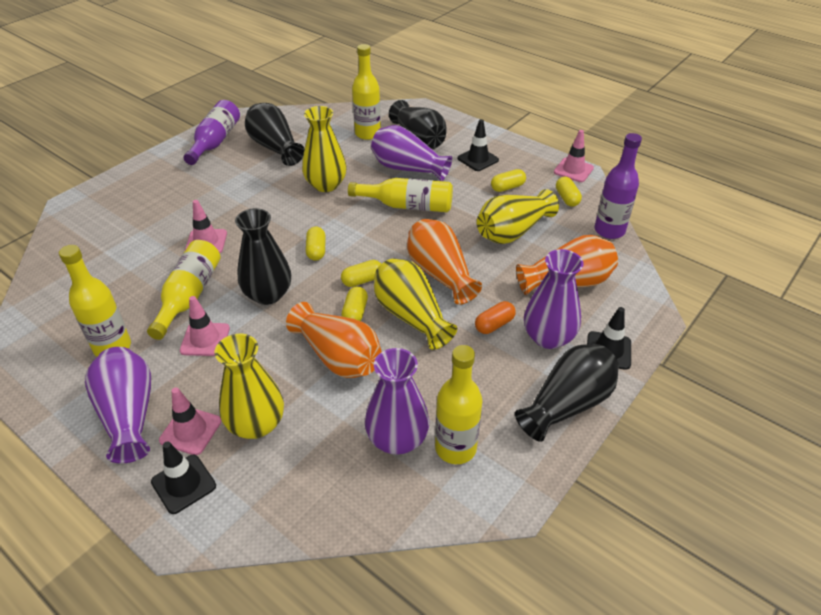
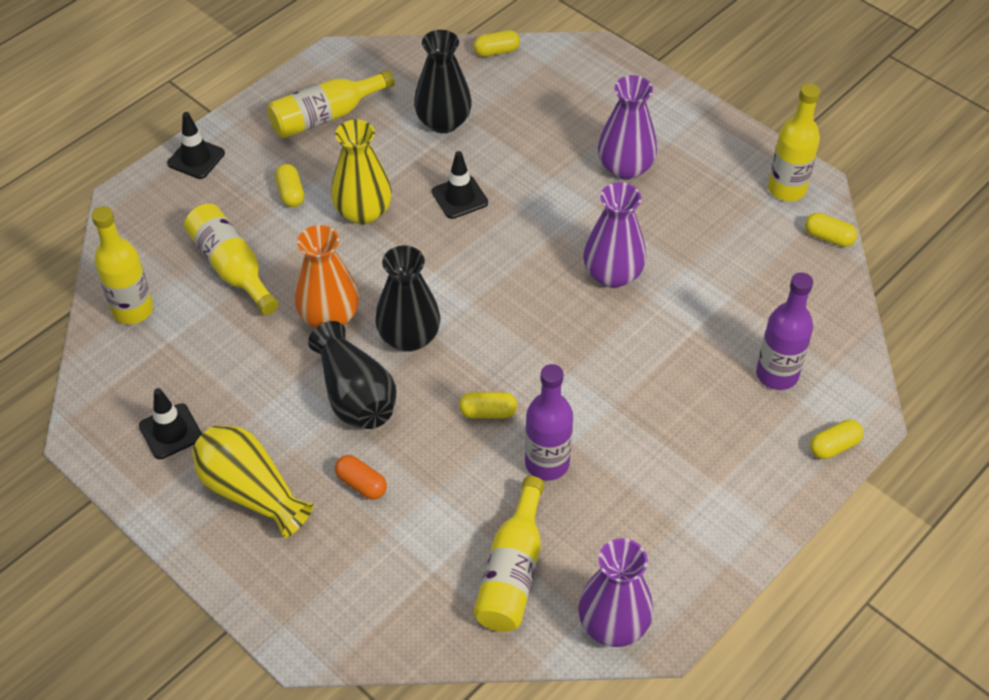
black vase: 4 -> 3
orange vase: 3 -> 1
pink traffic cone: 4 -> 0
purple vase: 4 -> 3
yellow vase: 4 -> 2

